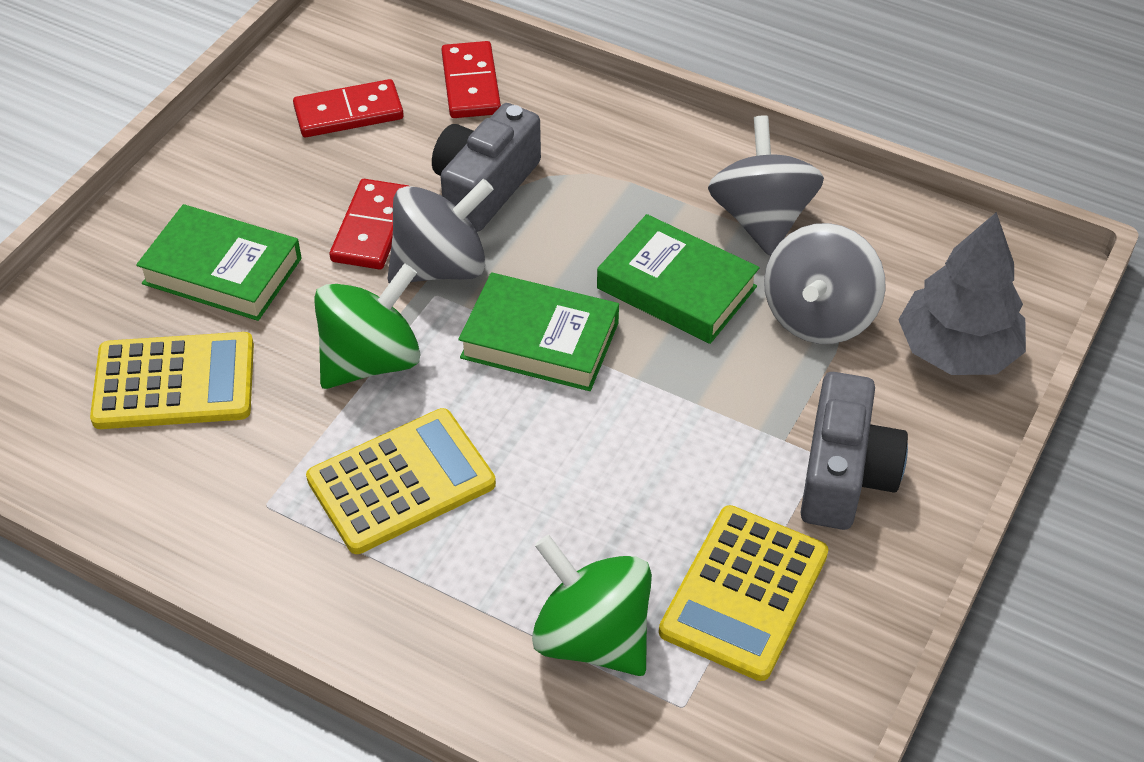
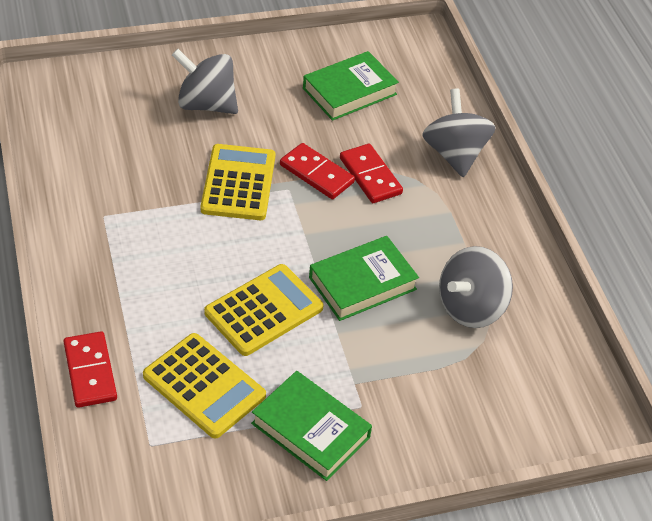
green spinning top: 2 -> 0
grey camera: 2 -> 0
grey tree: 1 -> 0

